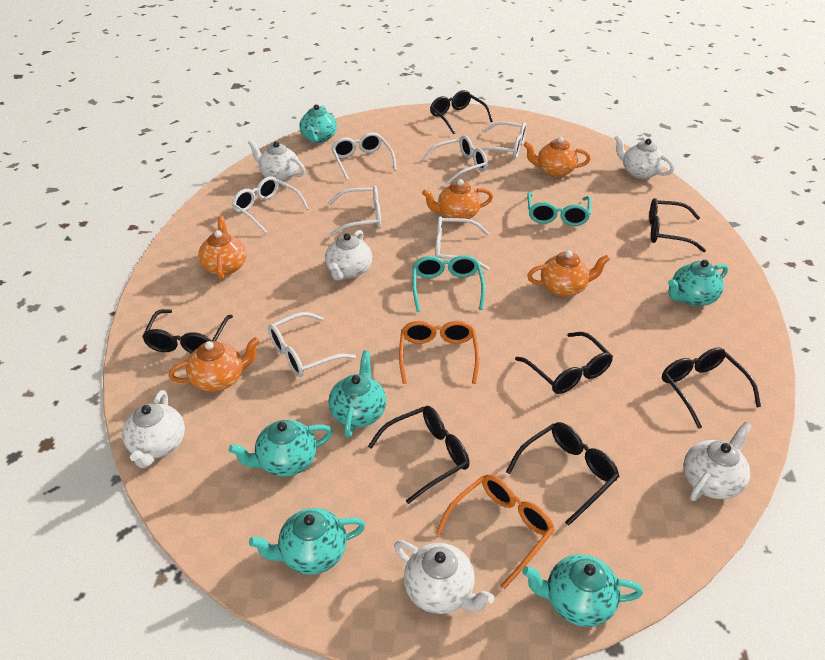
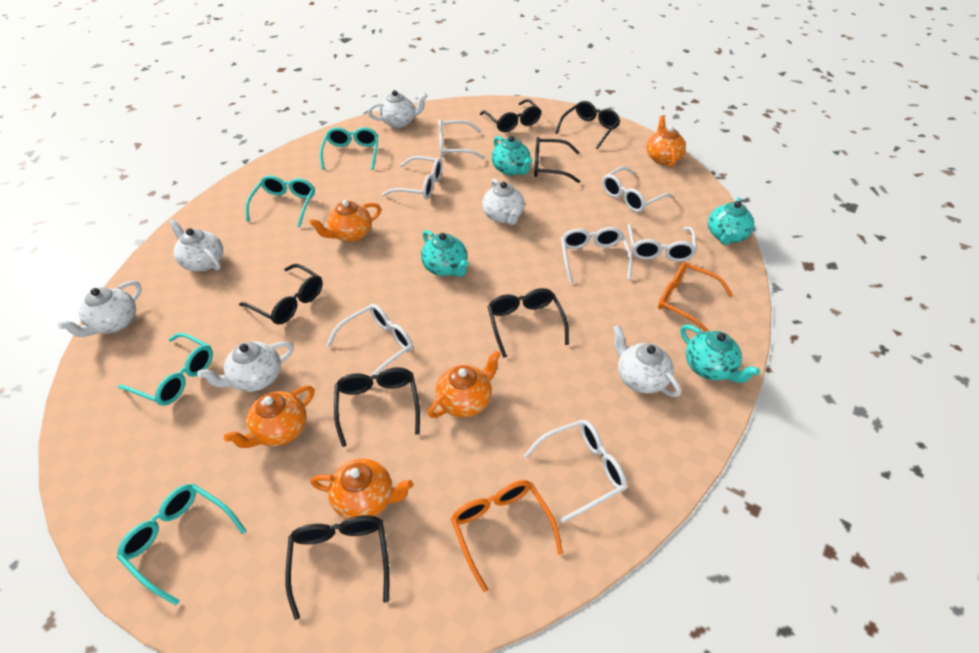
turquoise glasses: 2 -> 4
turquoise teapot: 6 -> 4

